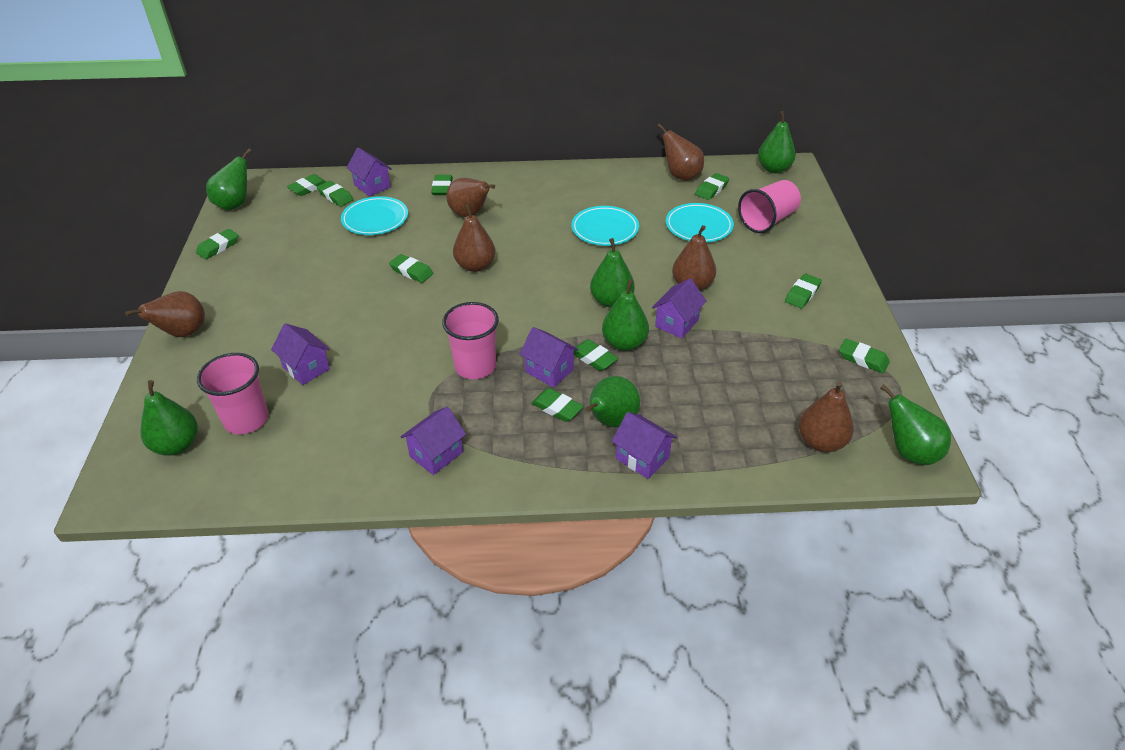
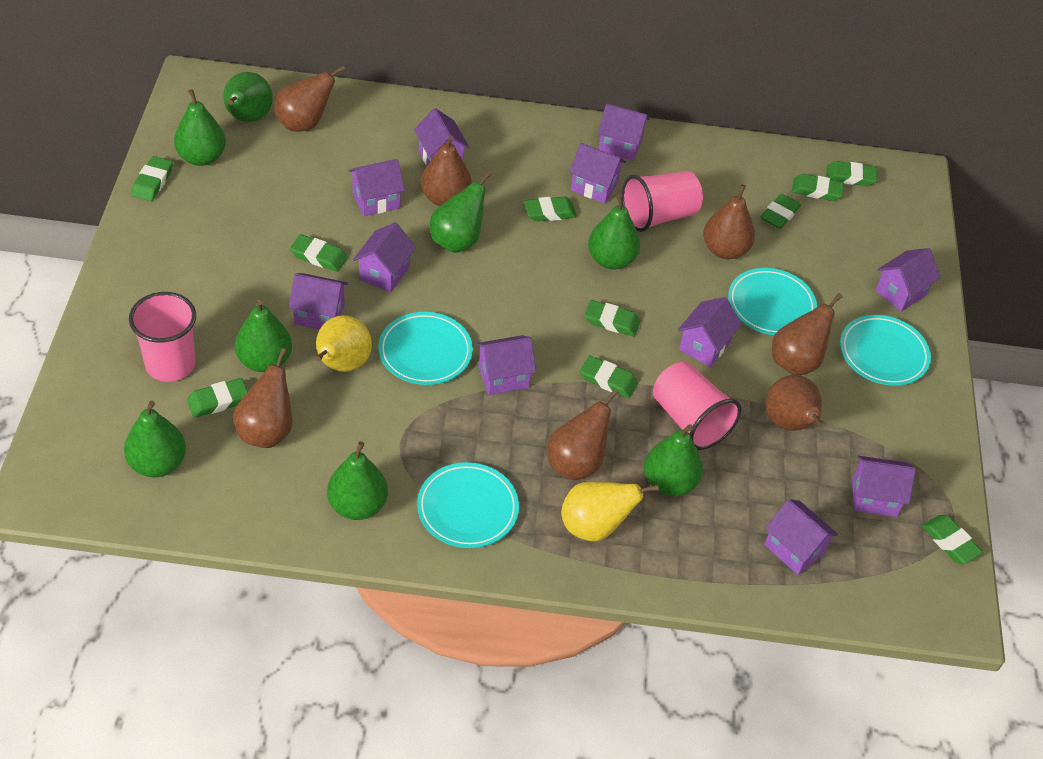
brown pear: 6 -> 7
green pear: 7 -> 8
purple house: 6 -> 11
turquoise plate: 3 -> 4
yellow pear: 0 -> 2

